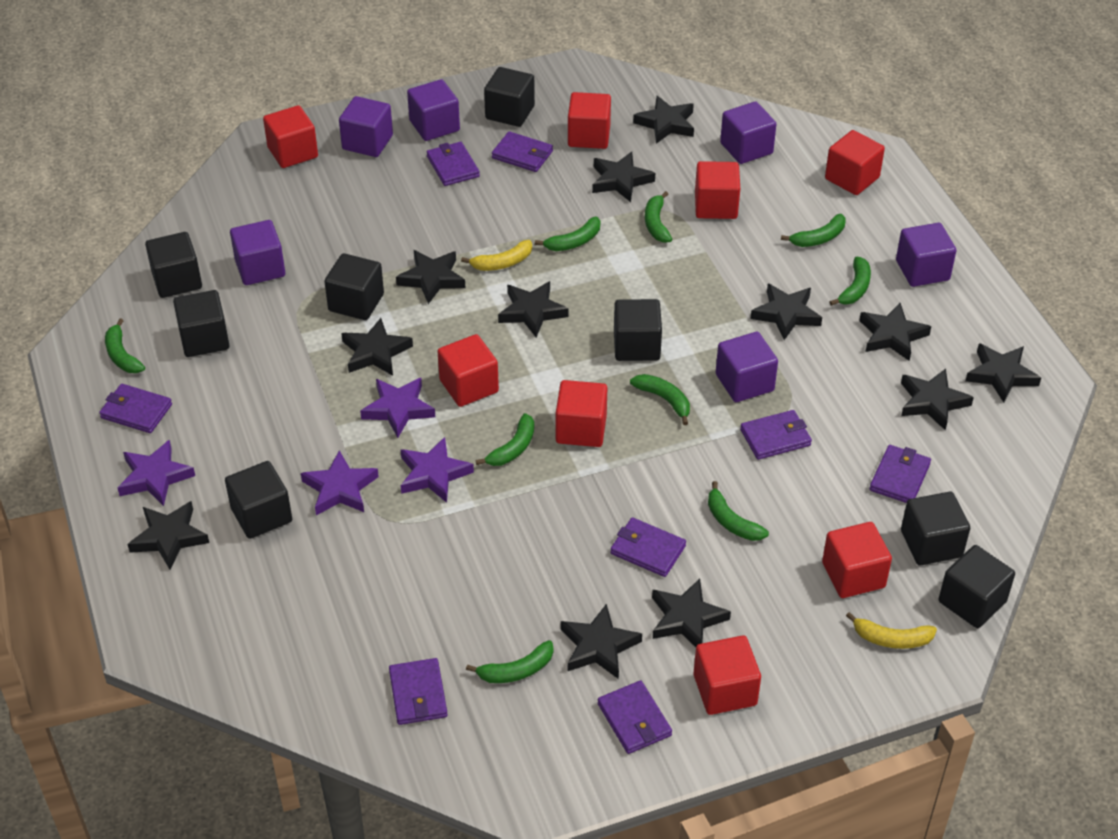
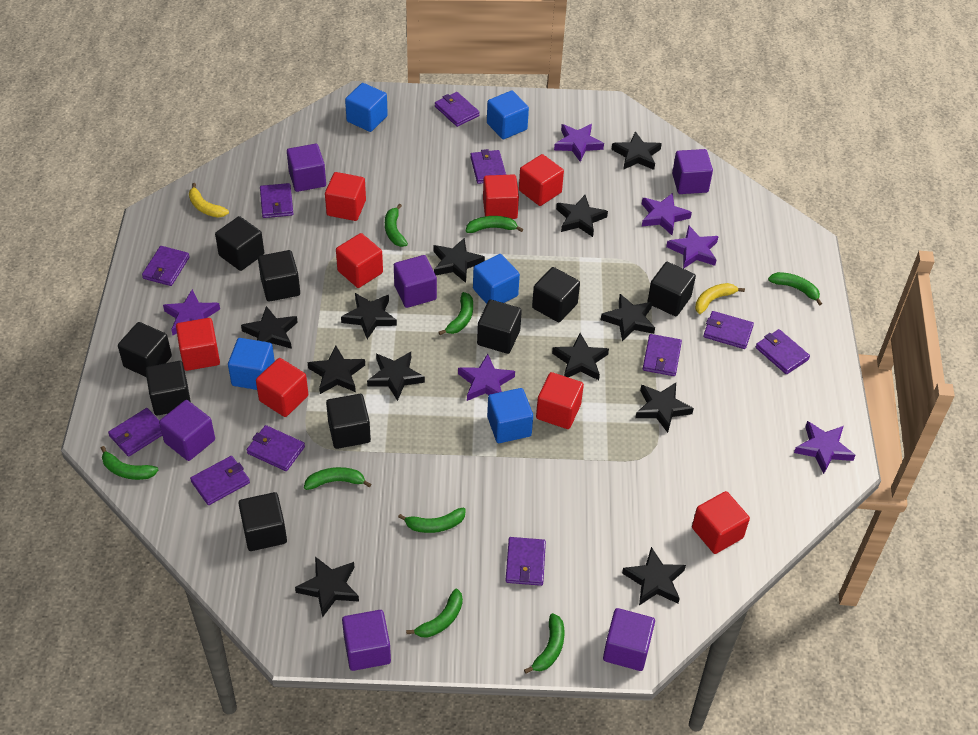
black cube: 8 -> 9
blue cube: 0 -> 5
purple star: 4 -> 6
purple wallet: 8 -> 11

